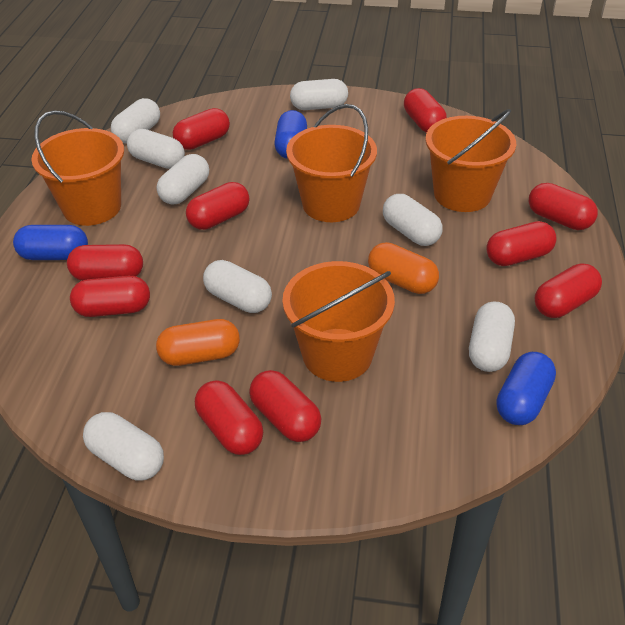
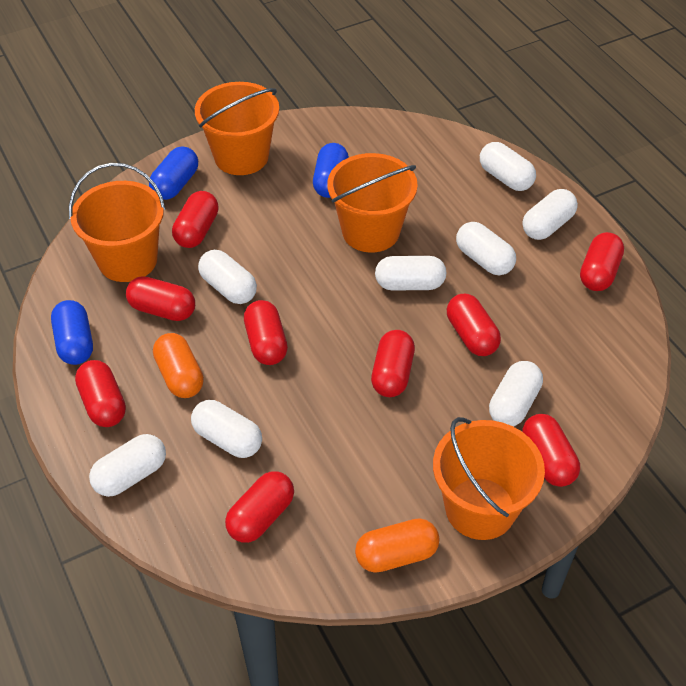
red capsule: 10 -> 9

